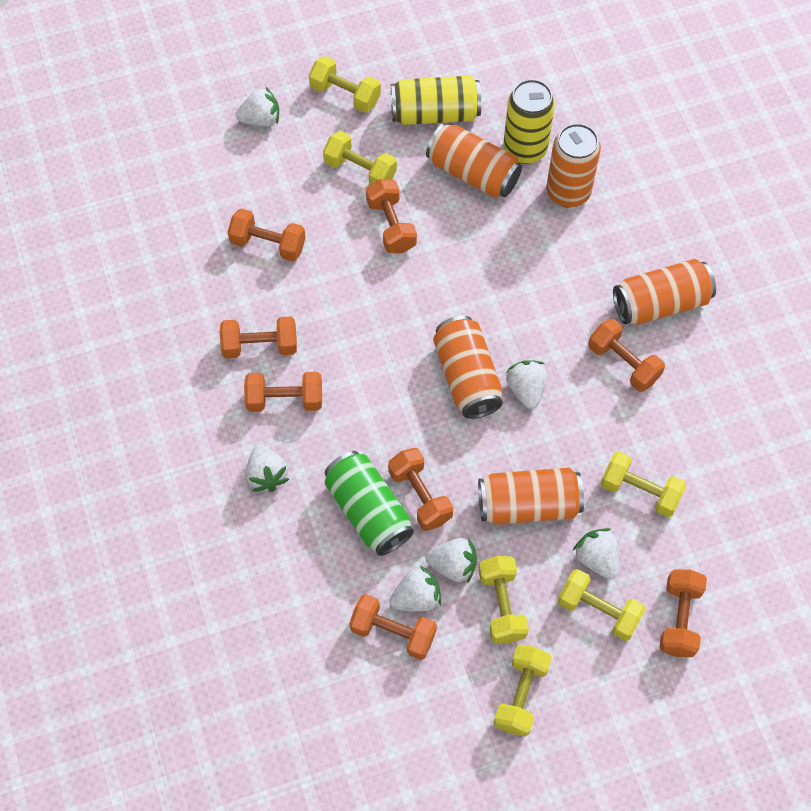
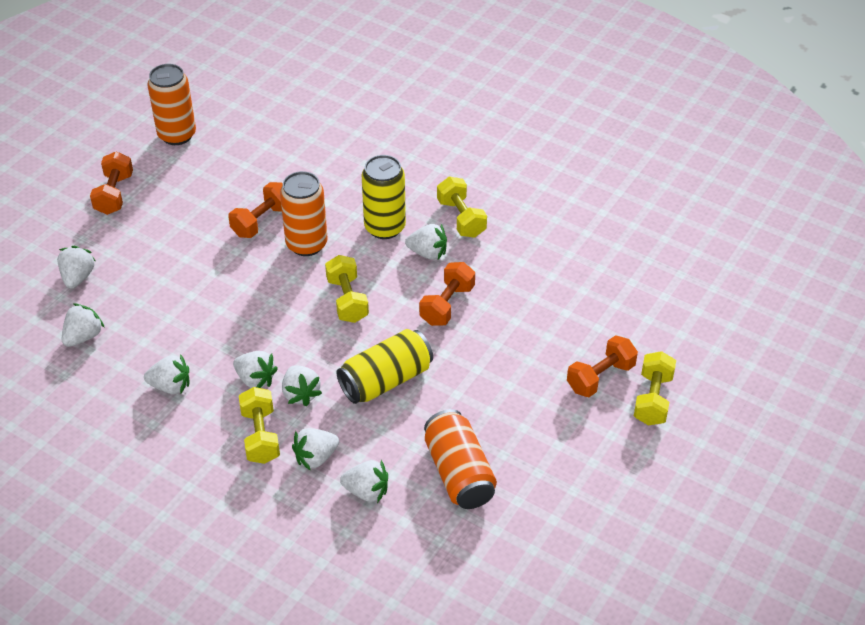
green can: 1 -> 0
orange can: 5 -> 3
orange dumbbell: 8 -> 4
white strawberry: 6 -> 8
yellow dumbbell: 6 -> 4

